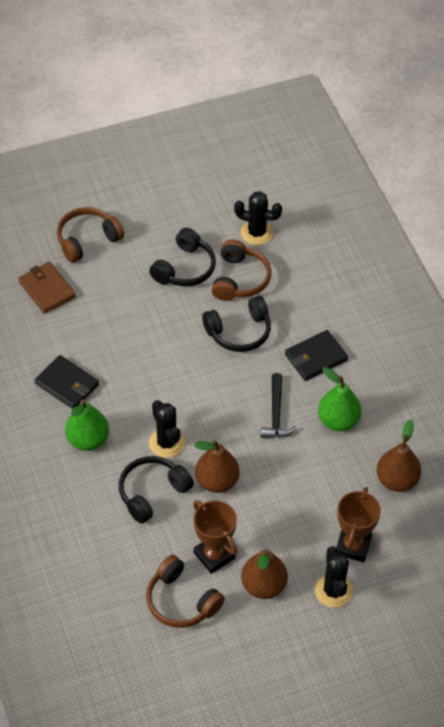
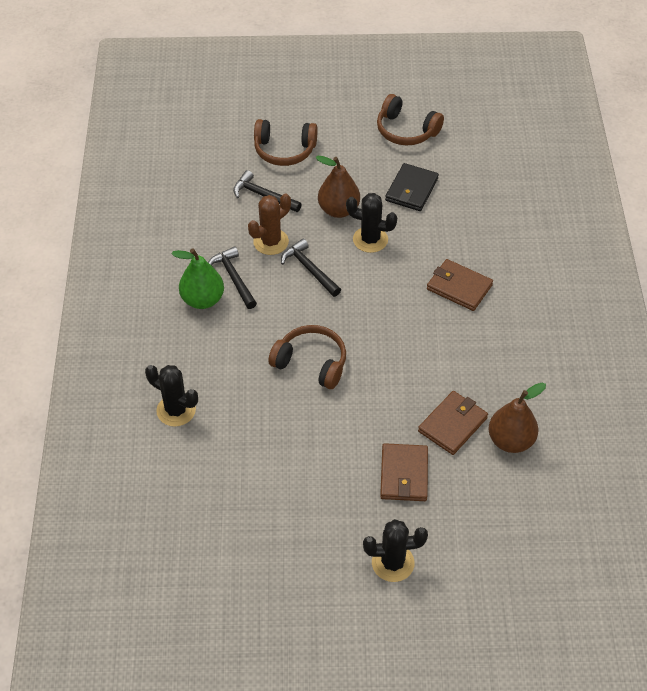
black hammer: 1 -> 3
black headphones: 3 -> 0
black wallet: 2 -> 1
brown cactus: 0 -> 1
brown pear: 3 -> 2
brown trophy: 2 -> 0
brown wallet: 1 -> 3
green pear: 2 -> 1

